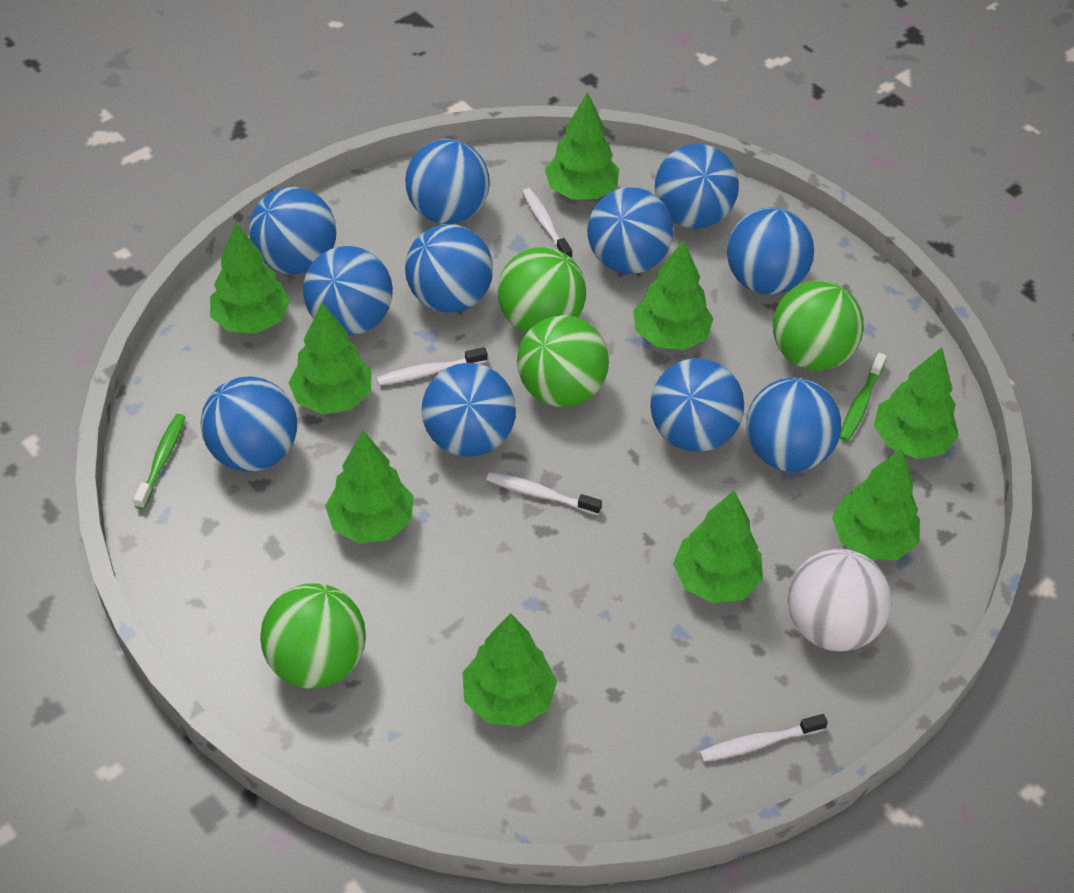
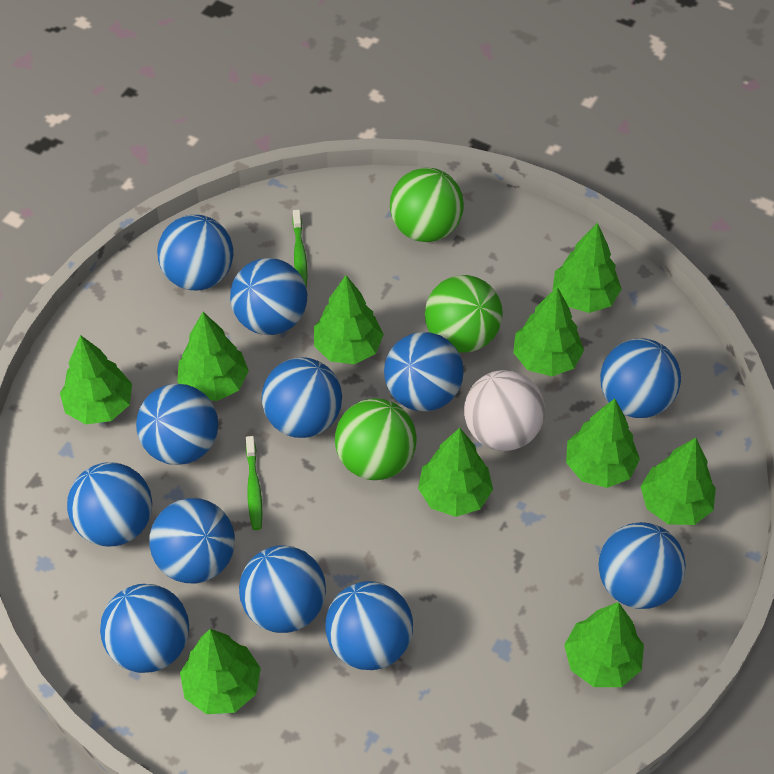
blue ball: 11 -> 12
green ball: 4 -> 3
green tree: 9 -> 10
white toothbrush: 4 -> 0

